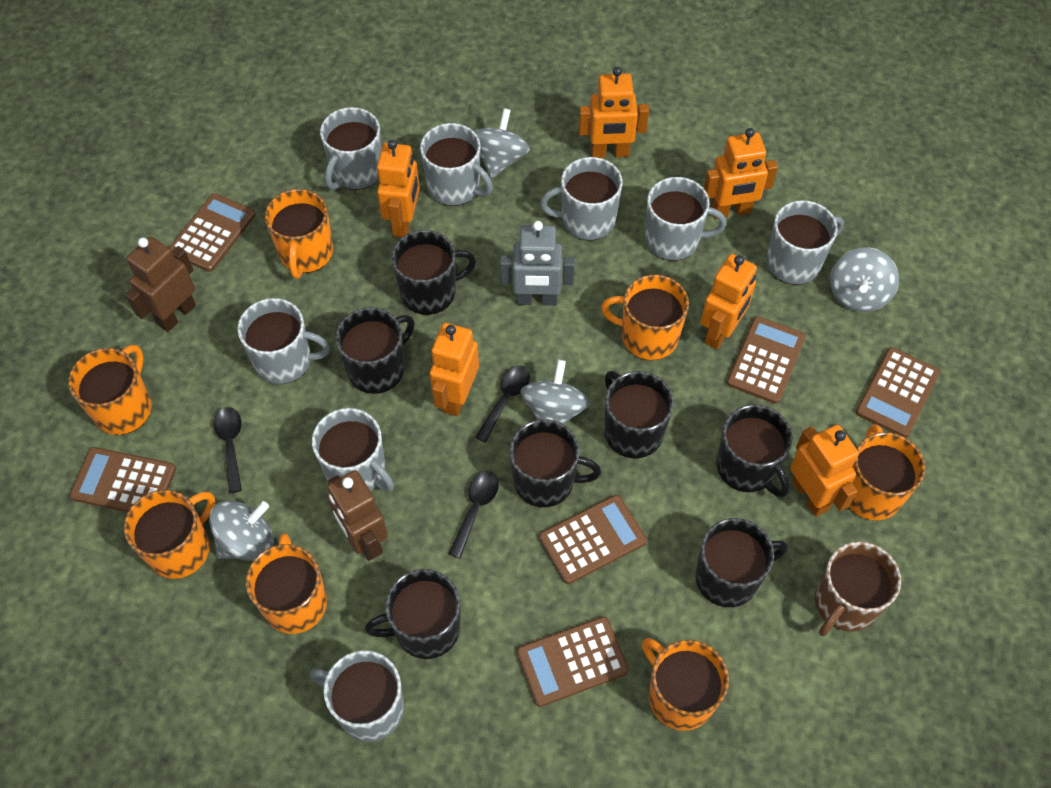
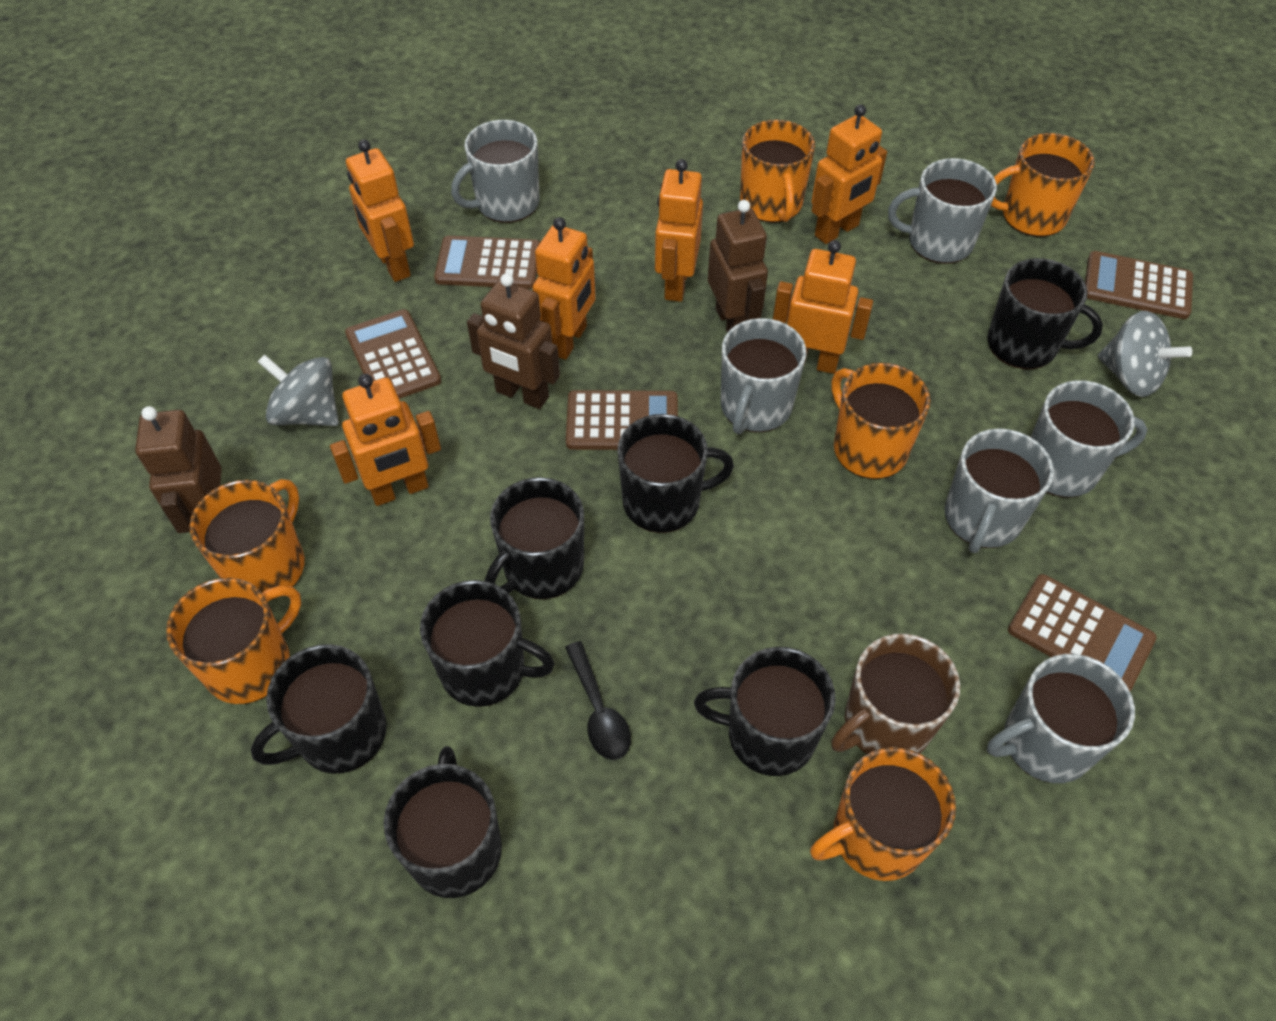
black spoon: 3 -> 1
brown calculator: 6 -> 5
brown robot: 2 -> 3
grey mug: 8 -> 6
grey robot: 1 -> 0
grey spinning top: 4 -> 2
orange mug: 7 -> 6

